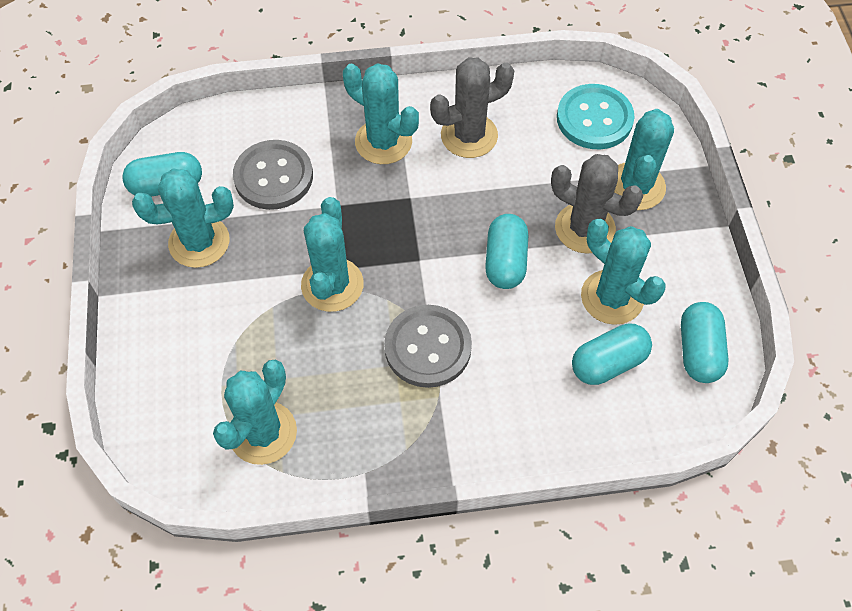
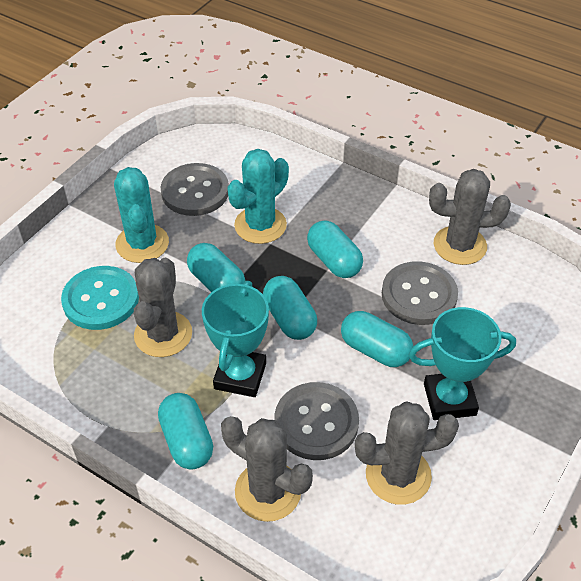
grey button: 2 -> 3
grey cactus: 2 -> 4
turquoise cactus: 6 -> 2
turquoise capsule: 4 -> 5
turquoise trophy: 0 -> 2

